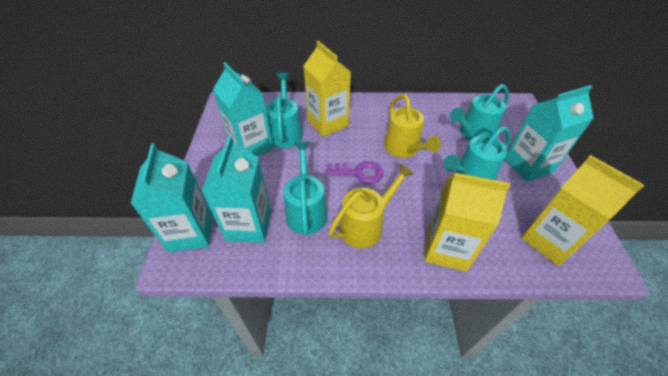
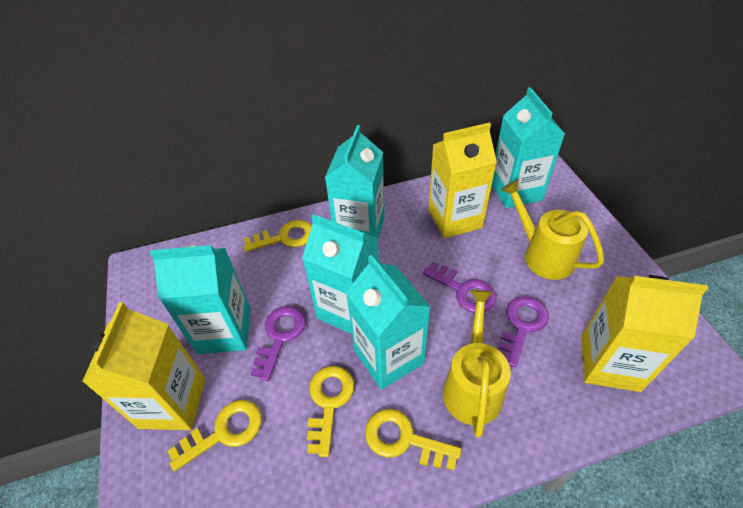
purple key: 1 -> 3
turquoise carton: 4 -> 5
turquoise watering can: 4 -> 0
yellow key: 0 -> 4

